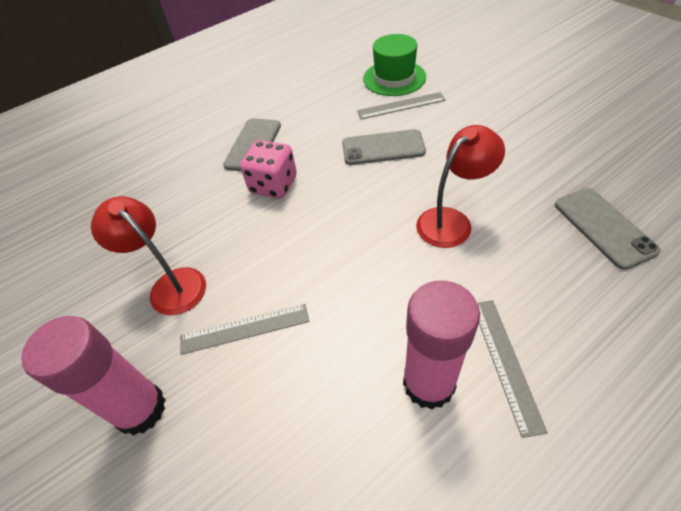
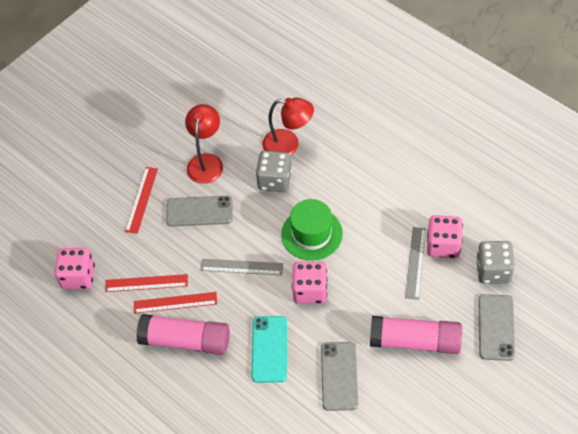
grey dice: 0 -> 2
grey ruler: 3 -> 2
pink dice: 1 -> 3
red ruler: 0 -> 3
turquoise phone: 0 -> 1

